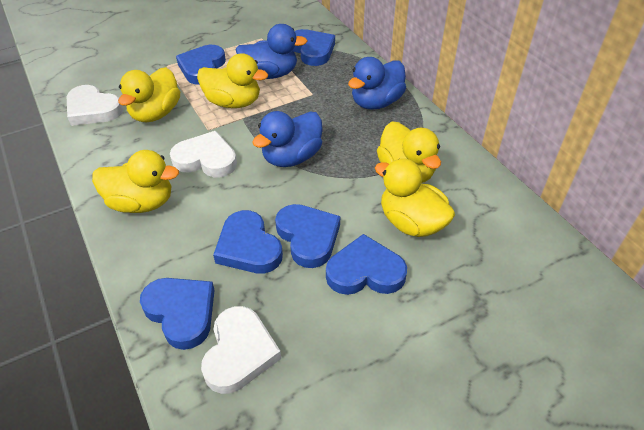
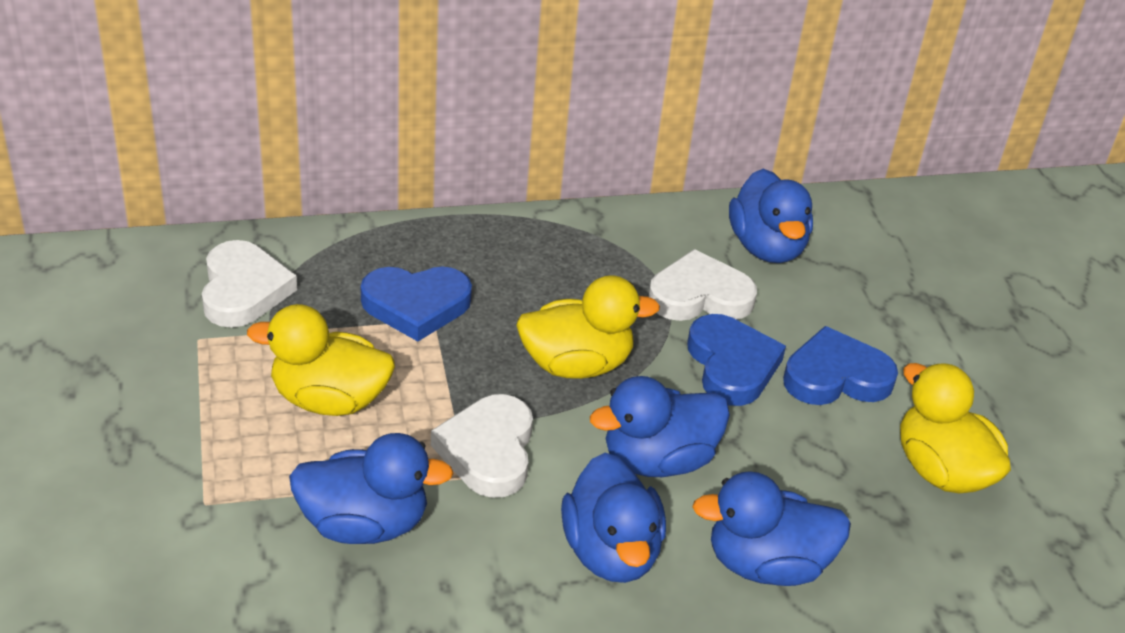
blue duck: 3 -> 5
blue heart: 6 -> 3
yellow duck: 5 -> 3

